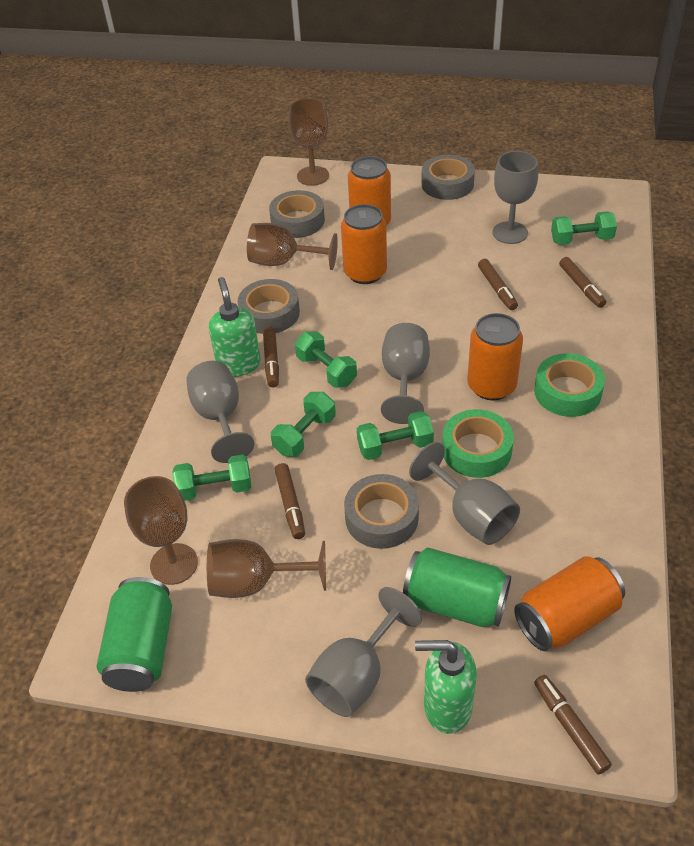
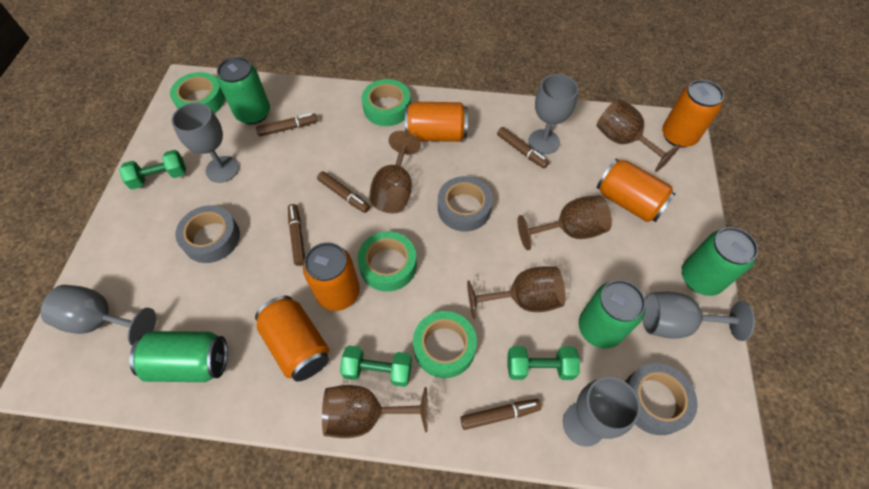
brown goblet: 4 -> 5
green can: 2 -> 4
green dumbbell: 5 -> 3
green soap dispenser: 2 -> 0
green tape: 2 -> 4
grey tape: 4 -> 3
orange can: 4 -> 5

